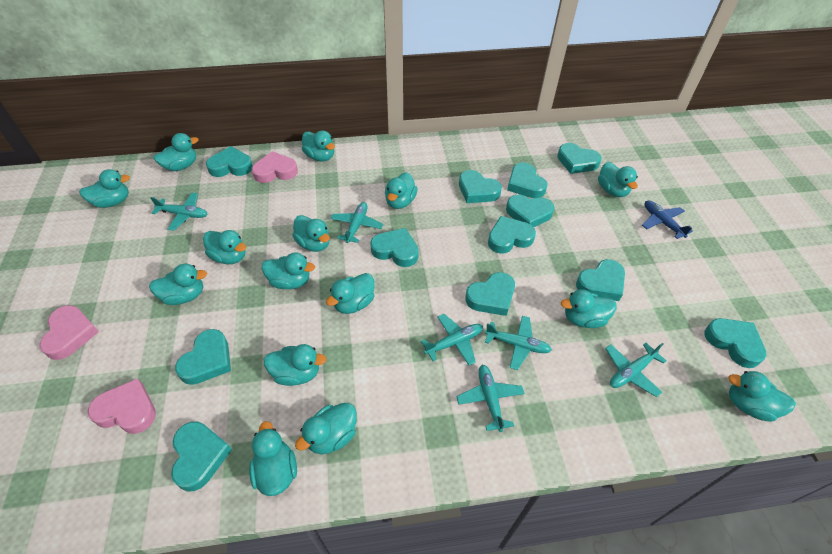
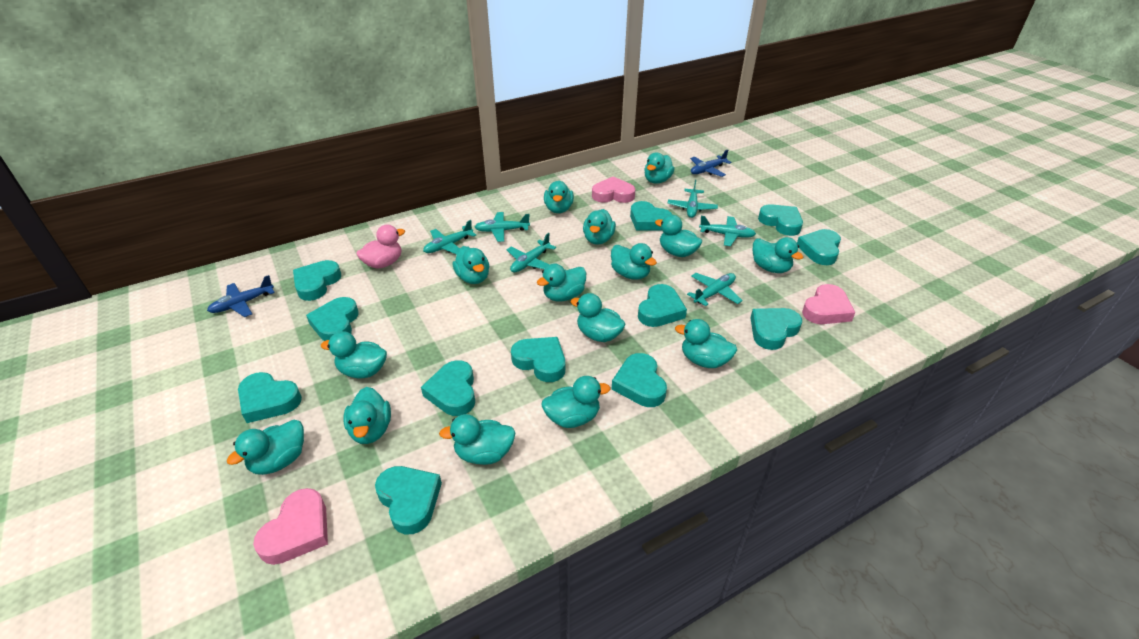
blue plane: 1 -> 2
pink duck: 0 -> 1

